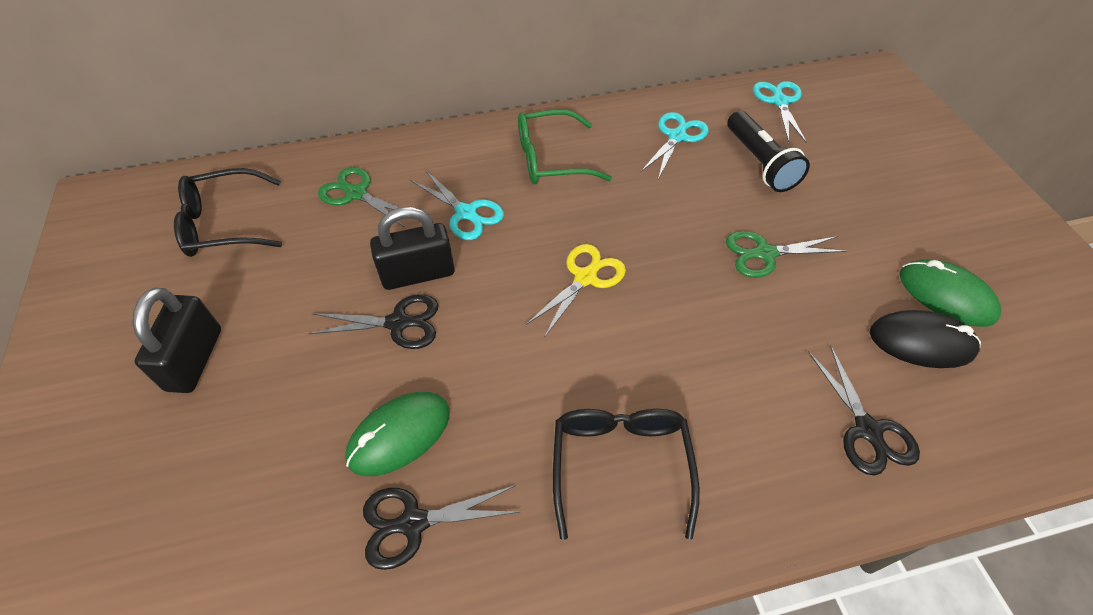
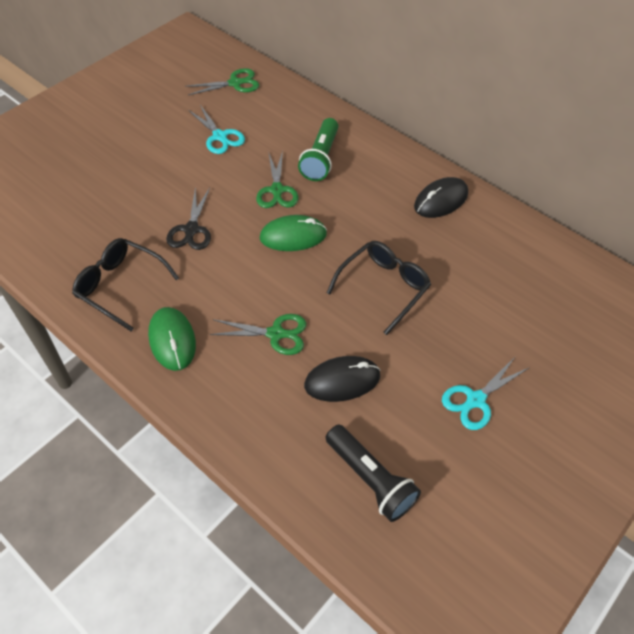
black mouse: 1 -> 2
black padlock: 2 -> 0
black scissors: 3 -> 1
green flashlight: 0 -> 1
green glasses: 1 -> 0
green scissors: 2 -> 3
turquoise scissors: 3 -> 2
yellow scissors: 1 -> 0

